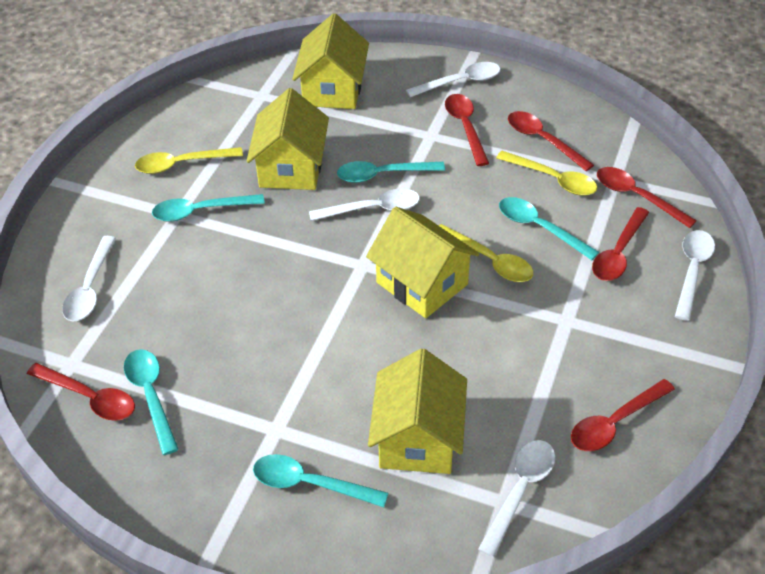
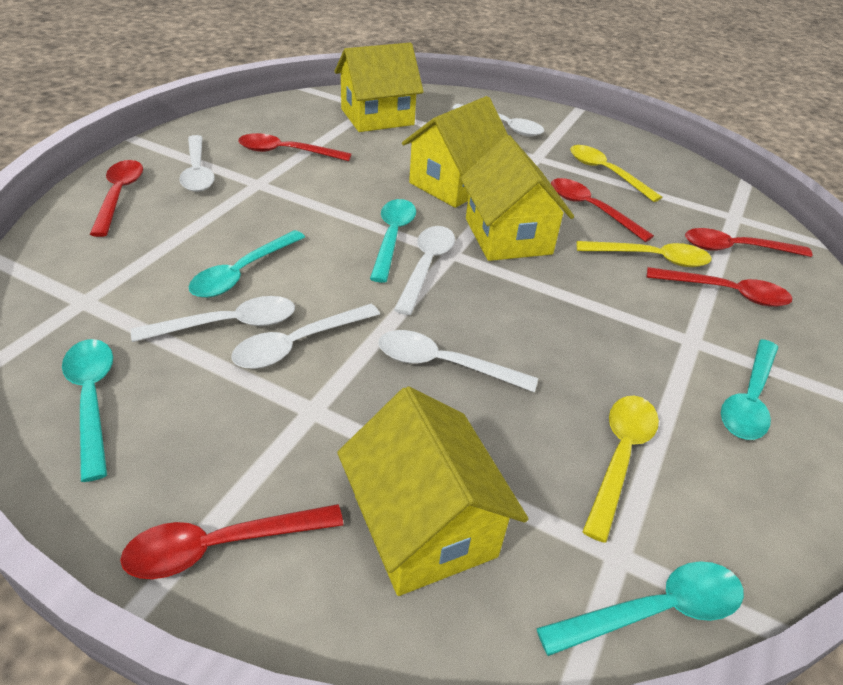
white spoon: 5 -> 6

